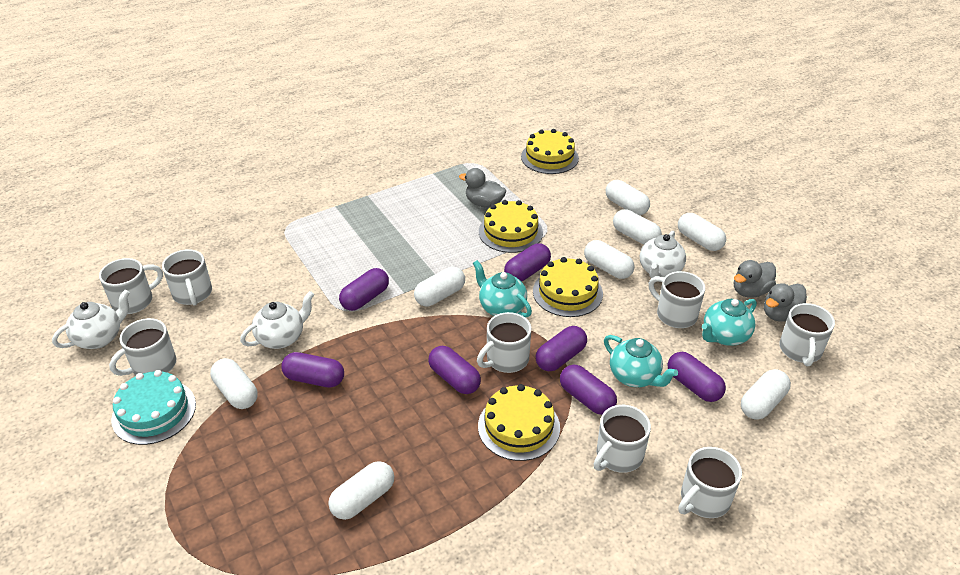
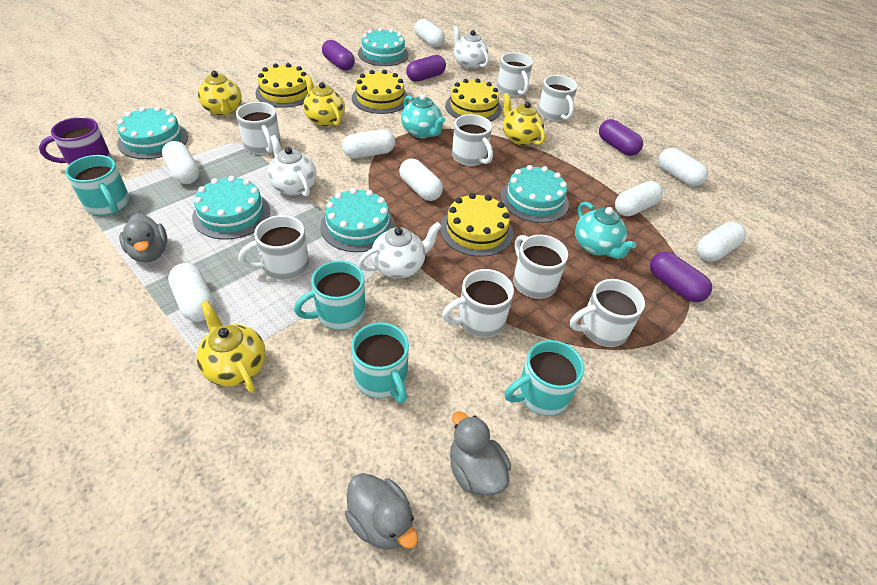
purple capsule: 7 -> 4
purple mug: 0 -> 1
turquoise cake: 1 -> 5
turquoise mug: 0 -> 4
turquoise teapot: 3 -> 2
yellow teapot: 0 -> 4

